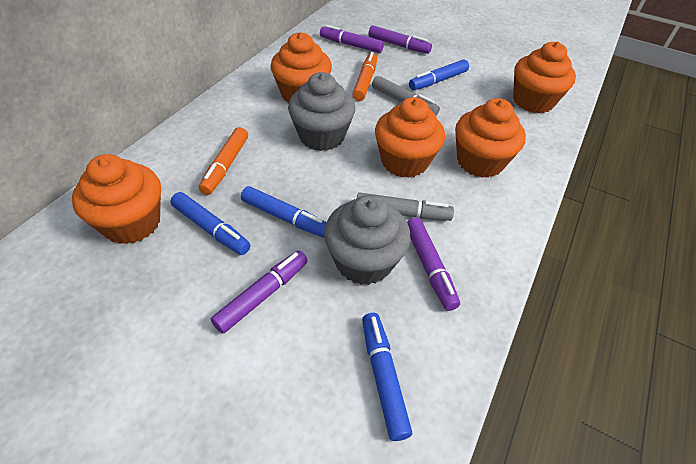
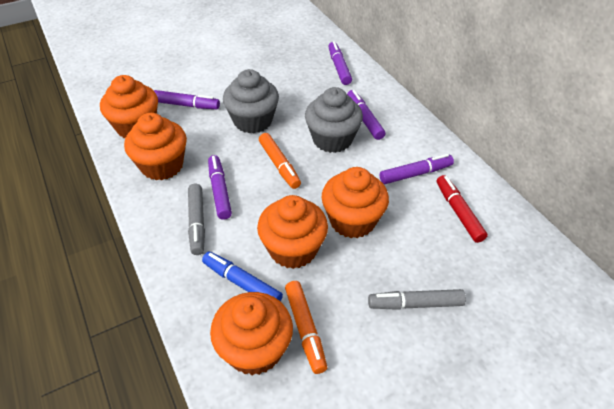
blue marker: 4 -> 1
purple marker: 4 -> 5
red marker: 0 -> 1

